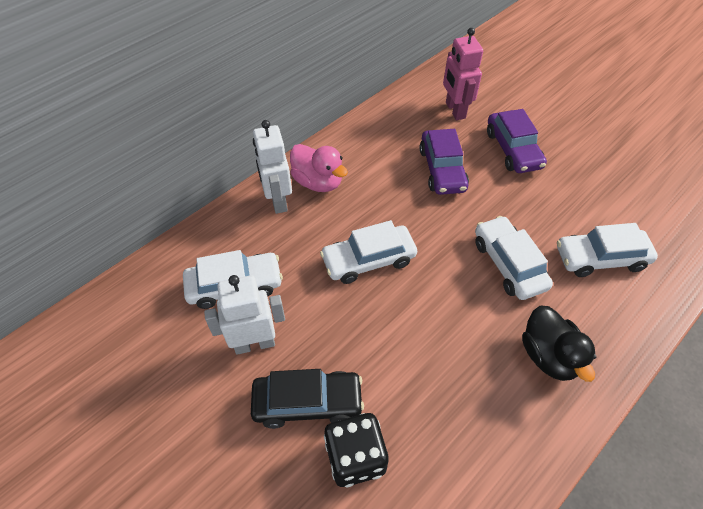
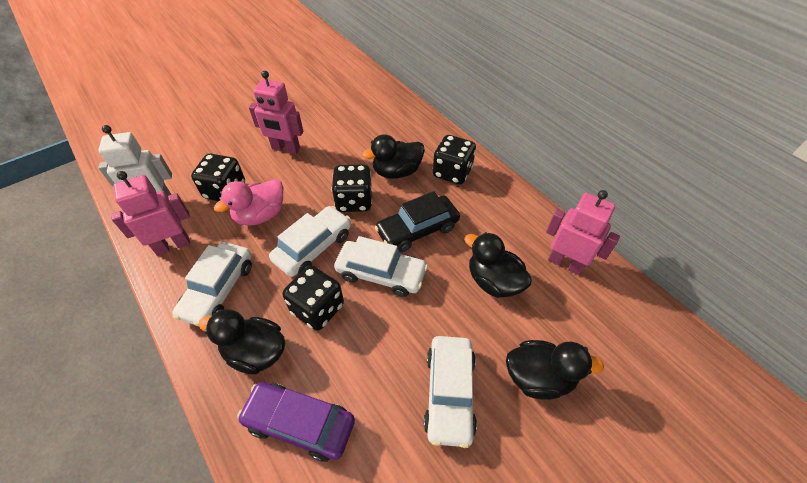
black dice: 1 -> 4
black duck: 1 -> 4
pink robot: 1 -> 3
purple car: 2 -> 1
white robot: 2 -> 1

